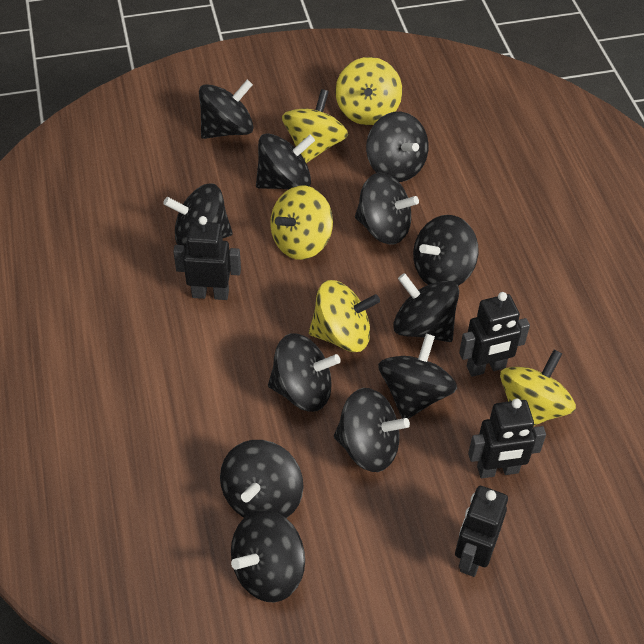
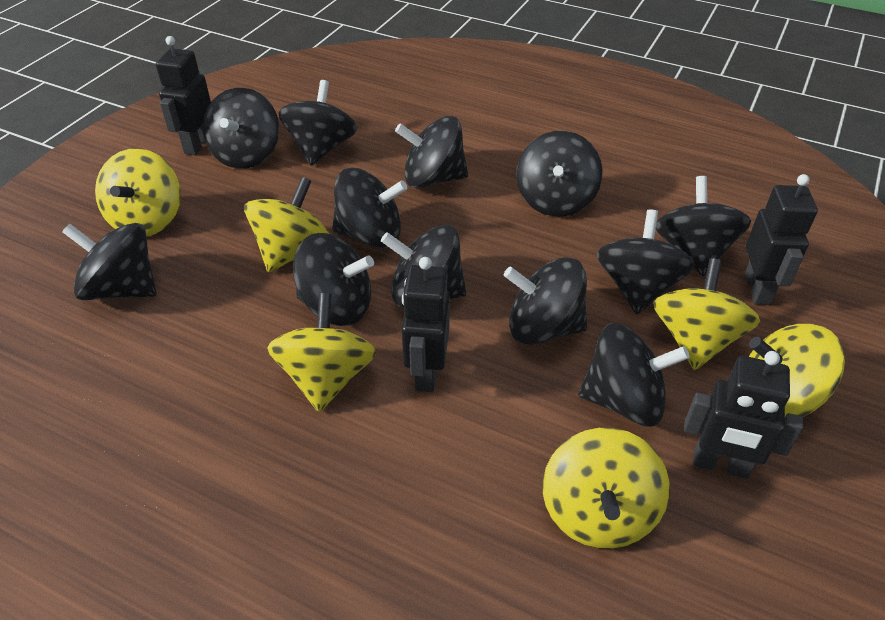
yellow spinning top: 5 -> 6

